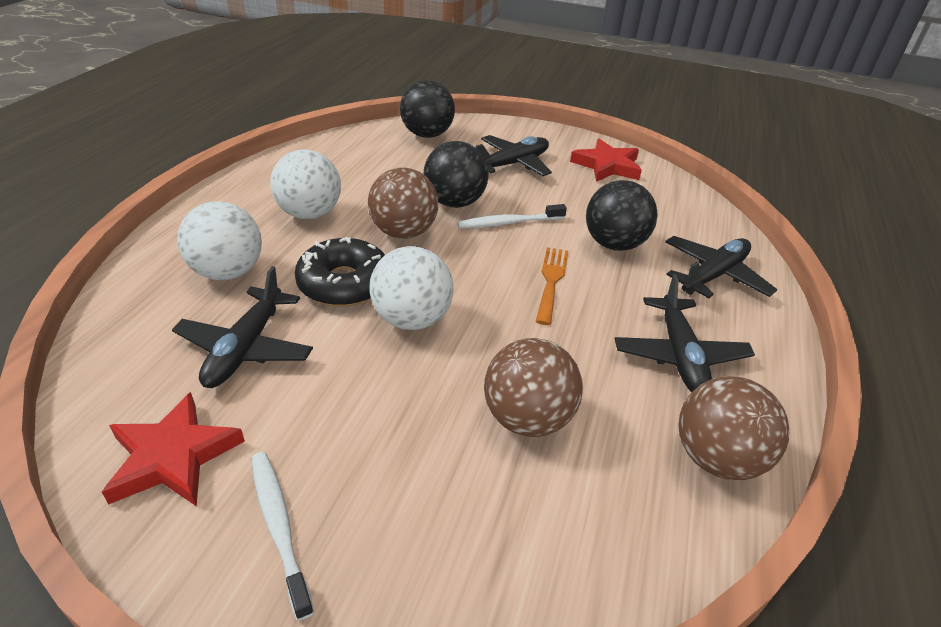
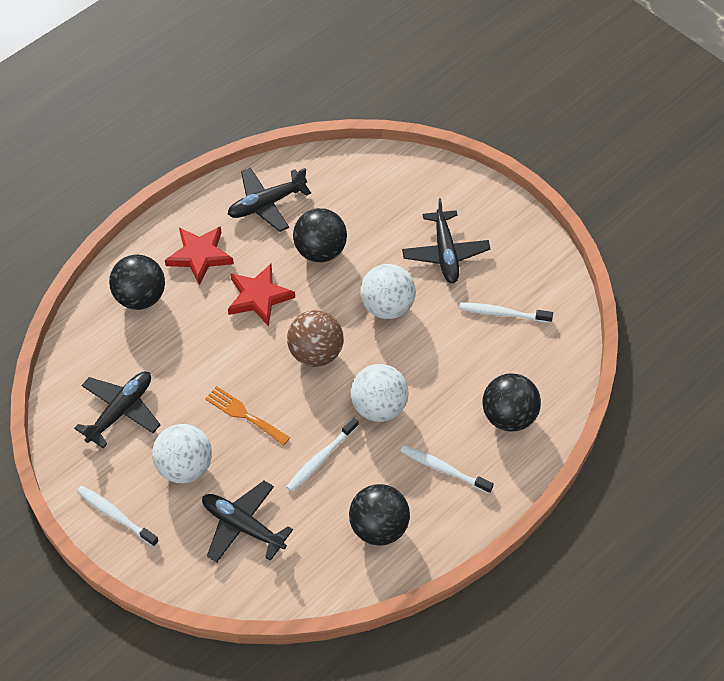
black ball: 3 -> 4
black donut: 1 -> 0
brown ball: 3 -> 1
white toothbrush: 2 -> 4

